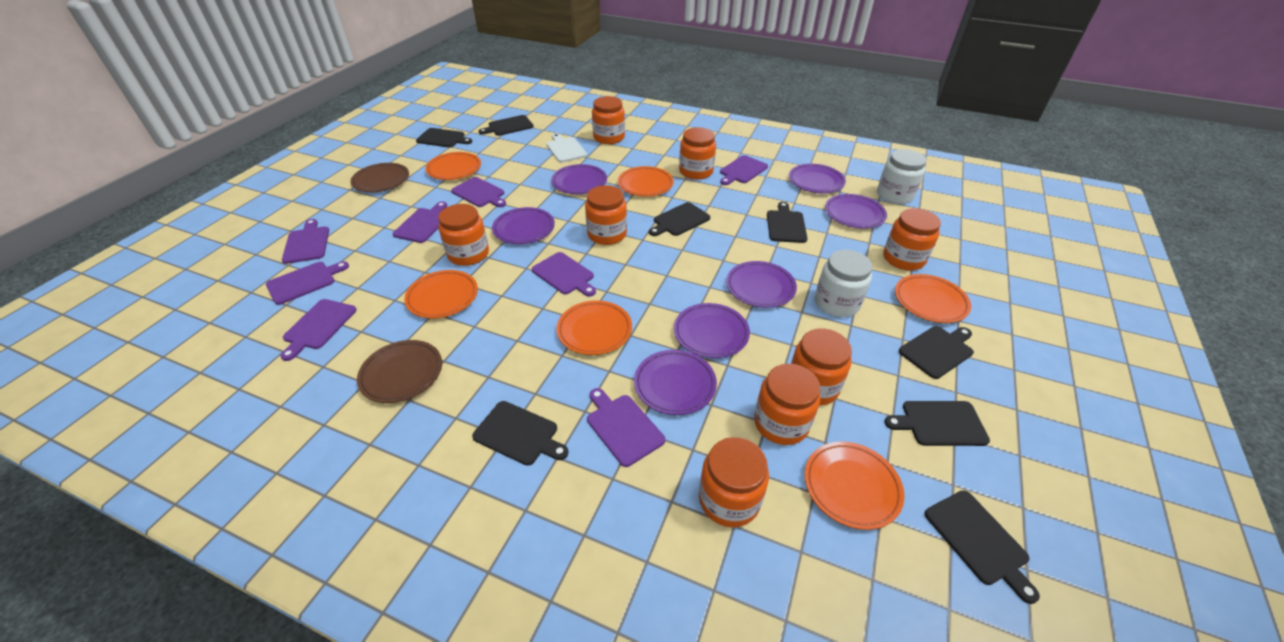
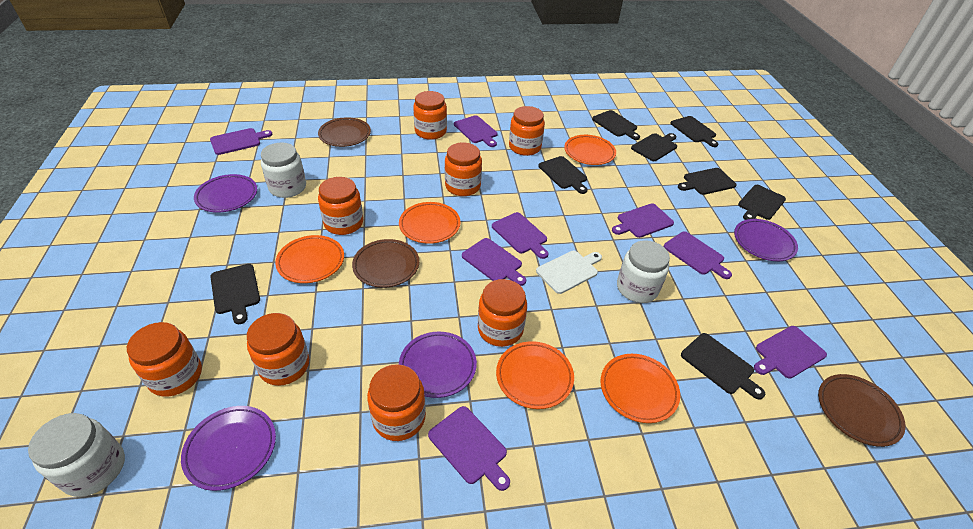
brown plate: 2 -> 3
orange plate: 6 -> 5
purple plate: 7 -> 4
white jar: 2 -> 3

